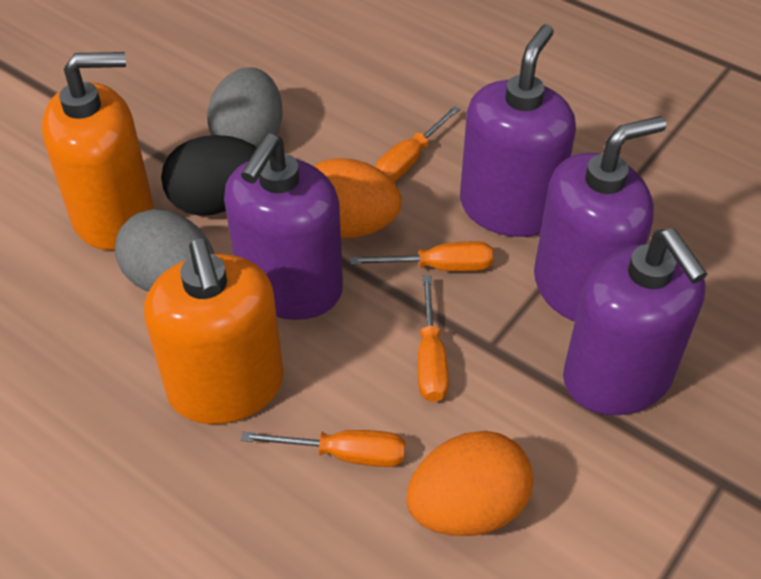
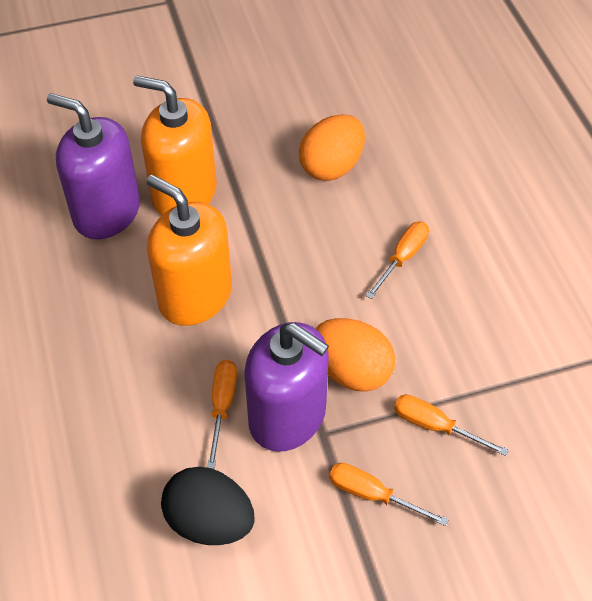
grey egg: 2 -> 0
purple soap dispenser: 4 -> 2

